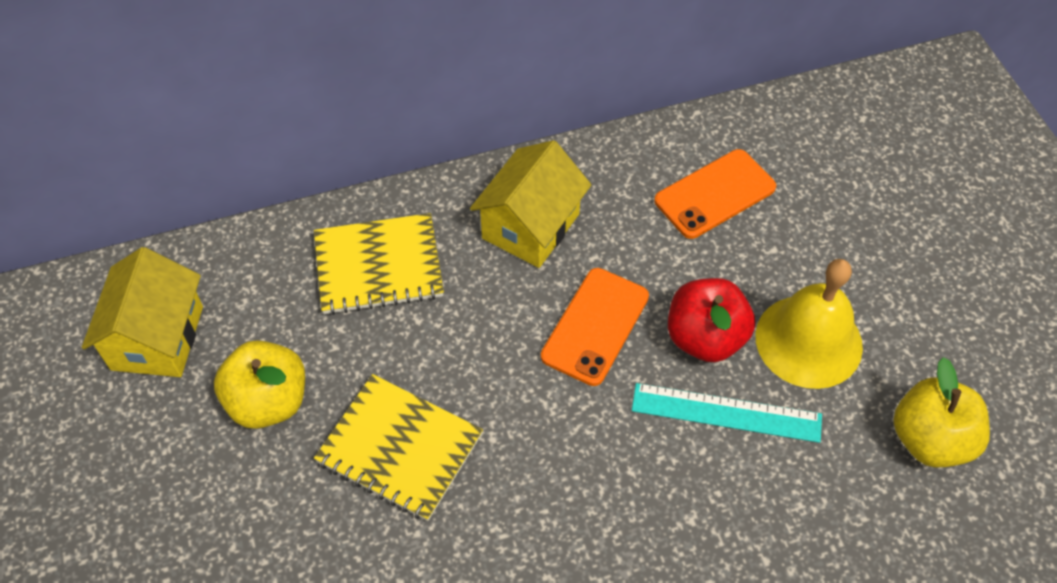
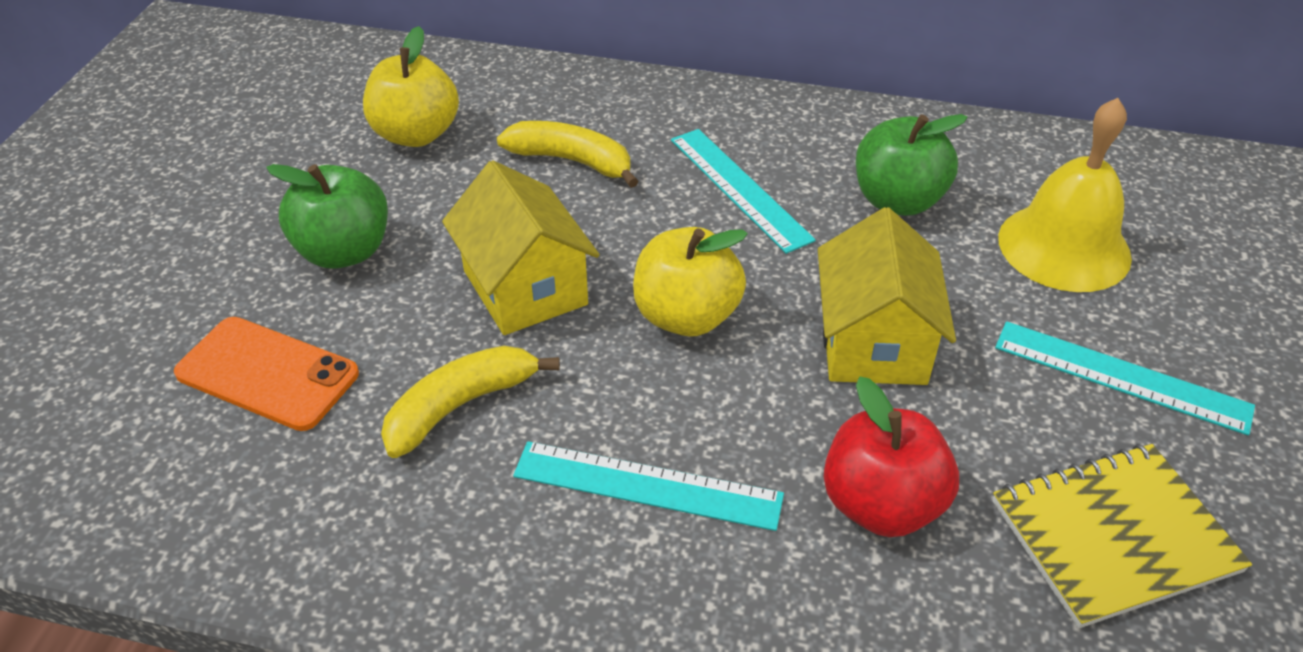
green apple: 0 -> 2
orange phone: 2 -> 1
turquoise ruler: 1 -> 3
yellow banana: 0 -> 2
yellow notebook: 2 -> 1

